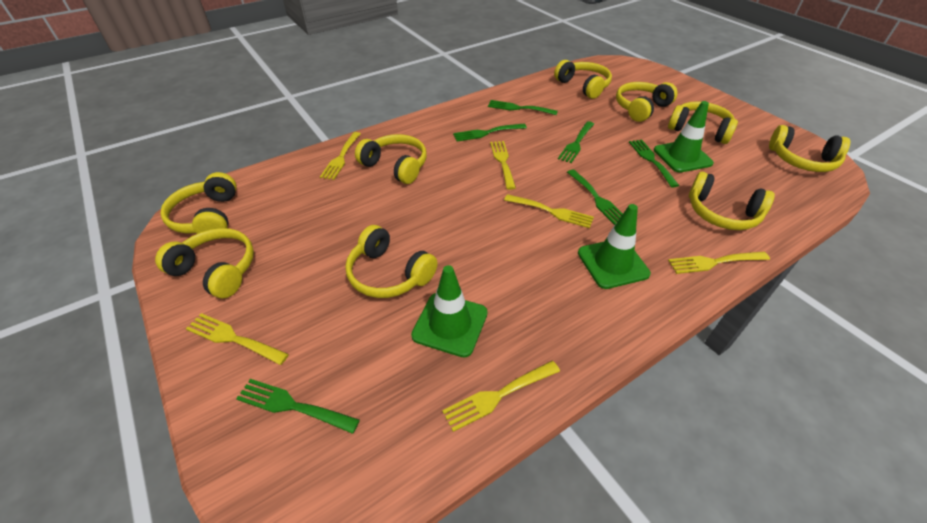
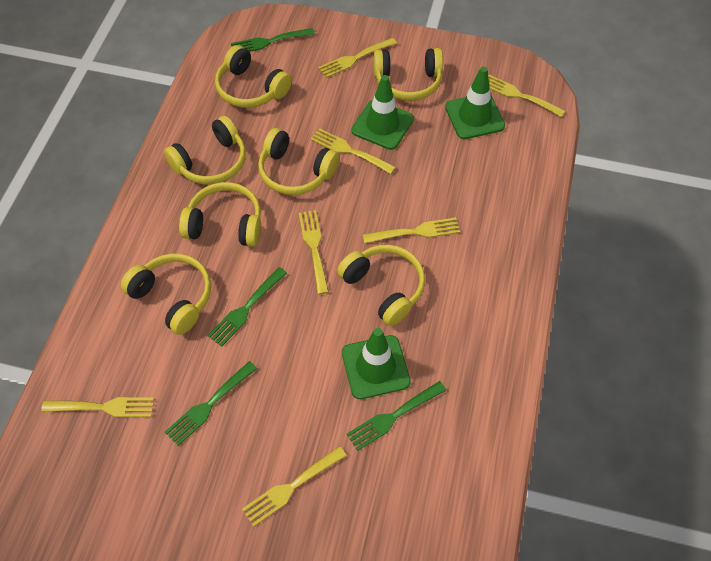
green fork: 6 -> 4
yellow fork: 6 -> 7
yellow headphones: 9 -> 7

